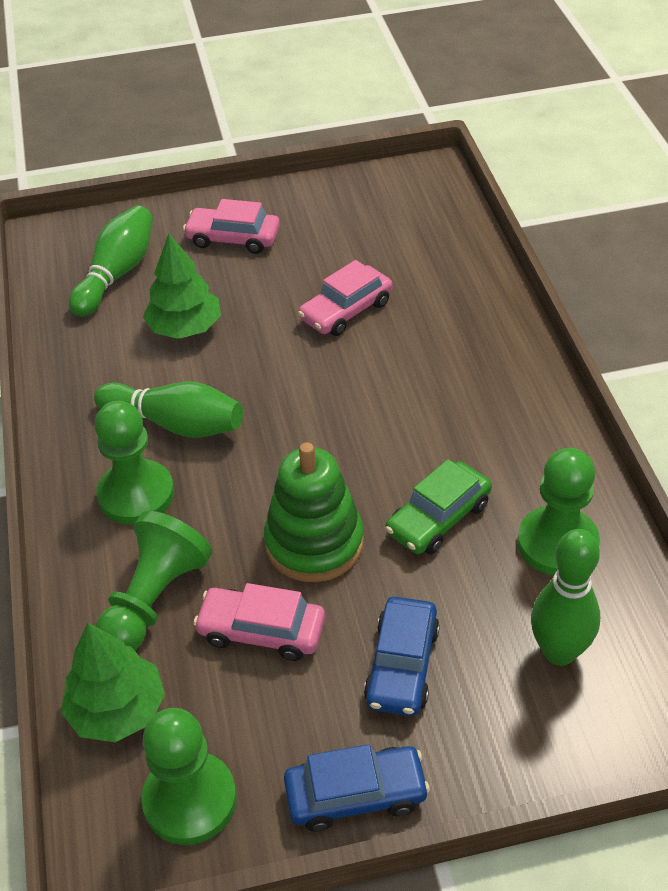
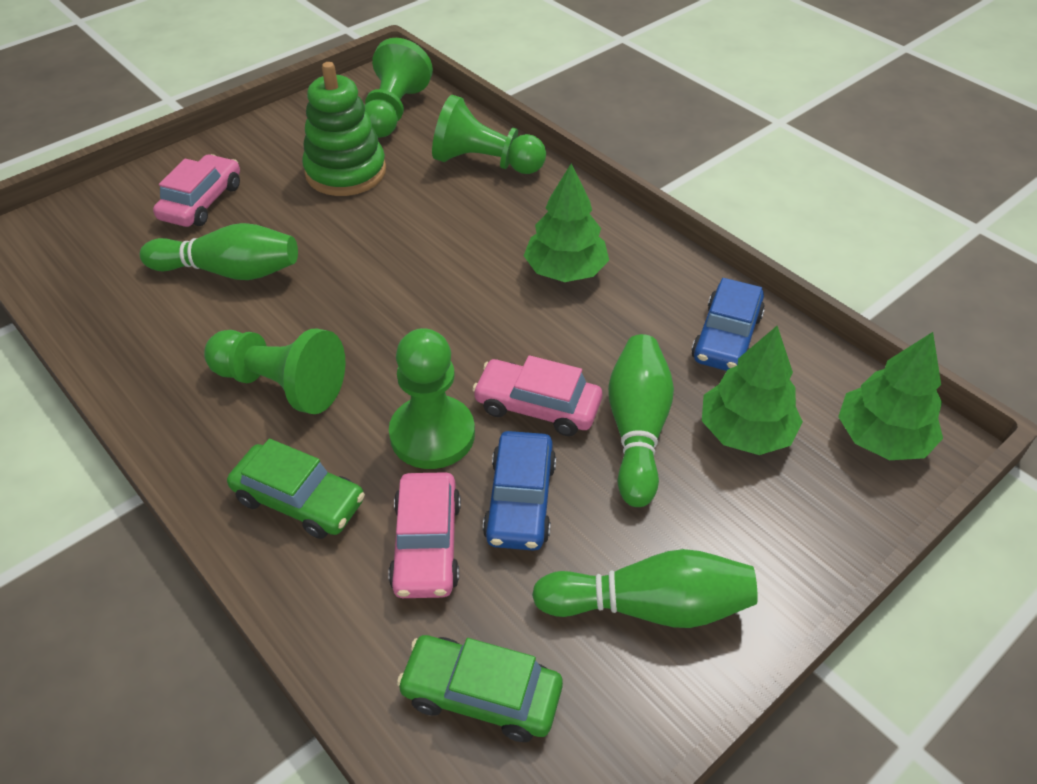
green car: 1 -> 2
green tree: 2 -> 3

